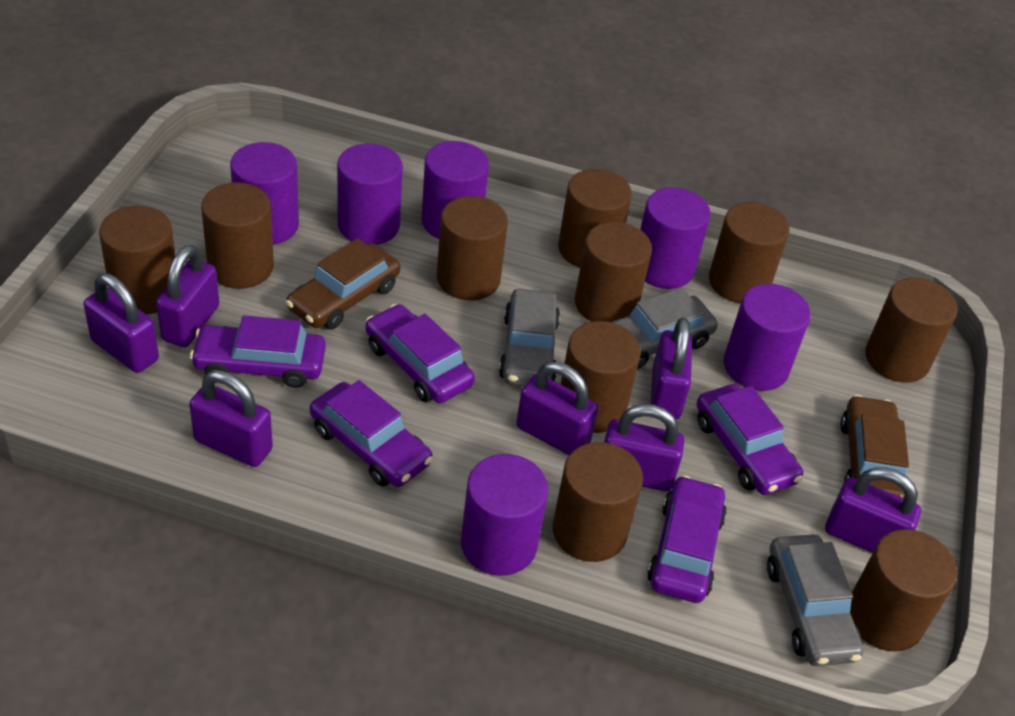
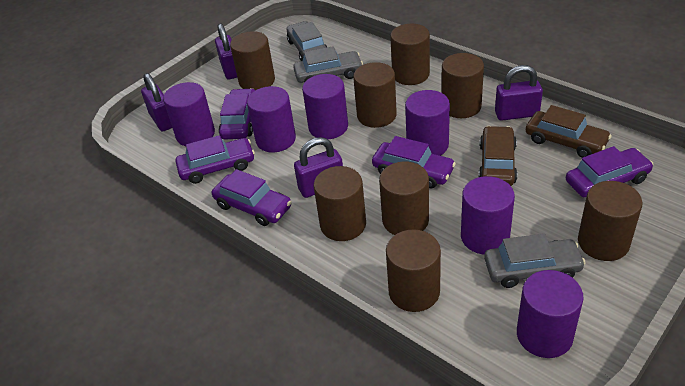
brown cylinder: 10 -> 8
purple padlock: 7 -> 4

